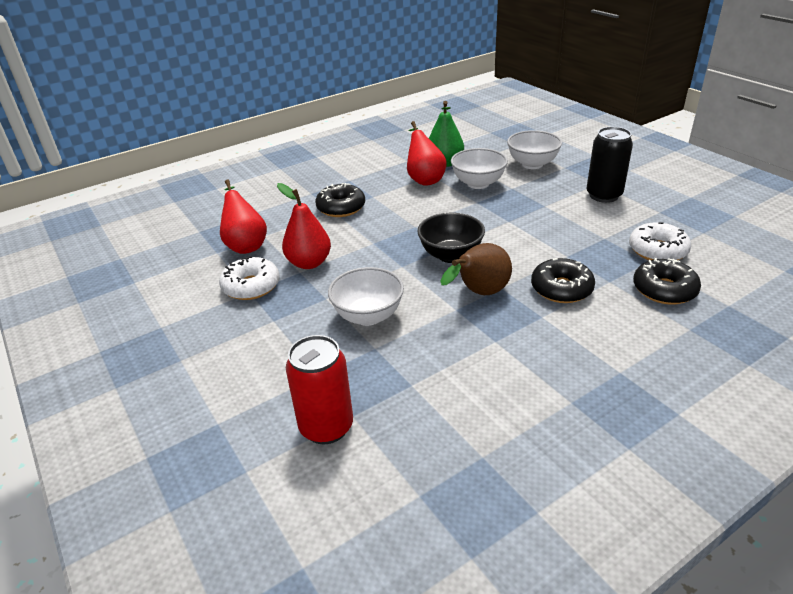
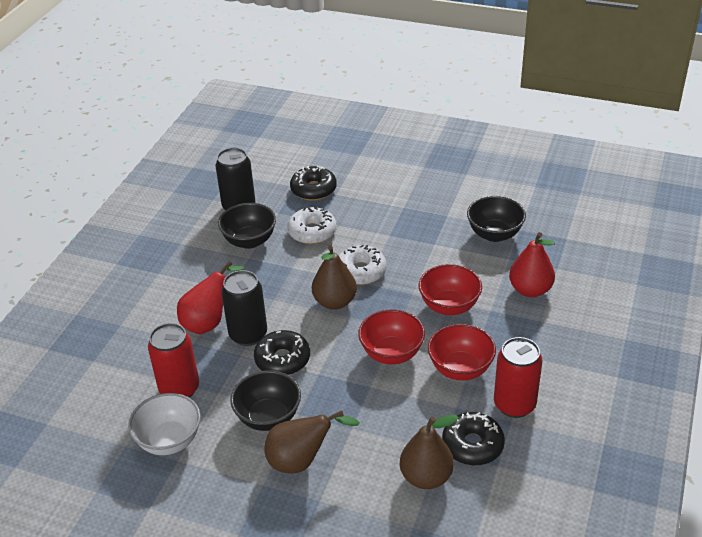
black bowl: 1 -> 3
black can: 1 -> 2
brown pear: 1 -> 3
green pear: 1 -> 0
red bowl: 0 -> 3
red can: 1 -> 2
red pear: 3 -> 2
white bowl: 3 -> 1

